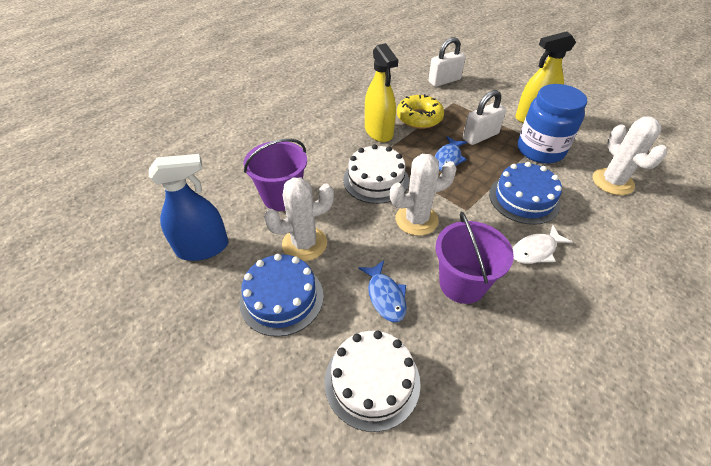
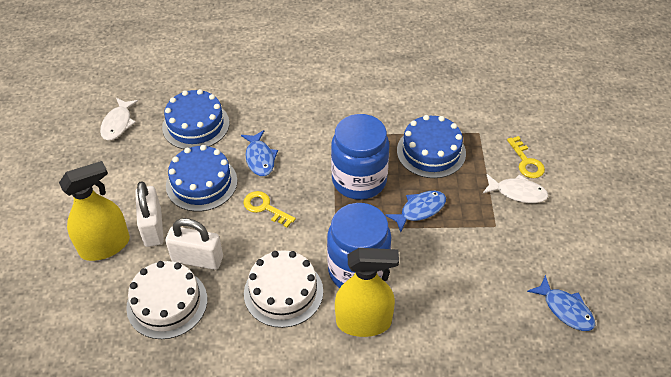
blue cake: 2 -> 3
blue fish: 2 -> 3
blue jar: 1 -> 2
blue spray bottle: 1 -> 0
purple bucket: 2 -> 0
white cactus: 3 -> 0
white fish: 1 -> 2
yellow donut: 1 -> 0
yellow key: 0 -> 2

